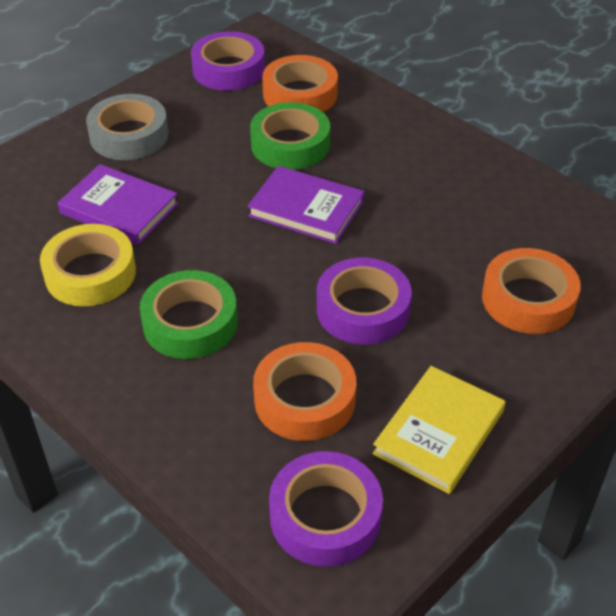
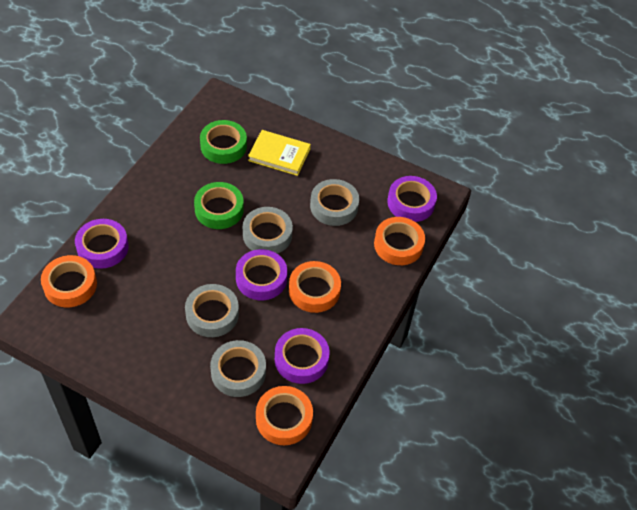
grey tape: 1 -> 4
orange tape: 3 -> 4
purple book: 2 -> 0
purple tape: 3 -> 4
yellow tape: 1 -> 0

